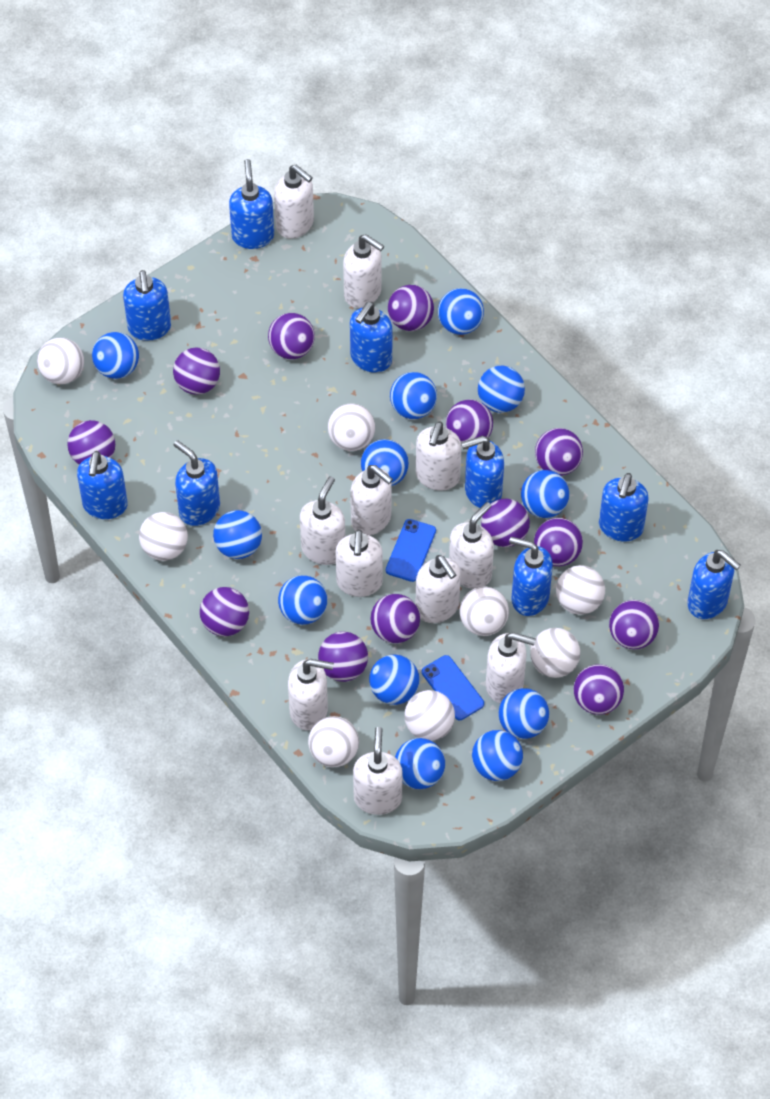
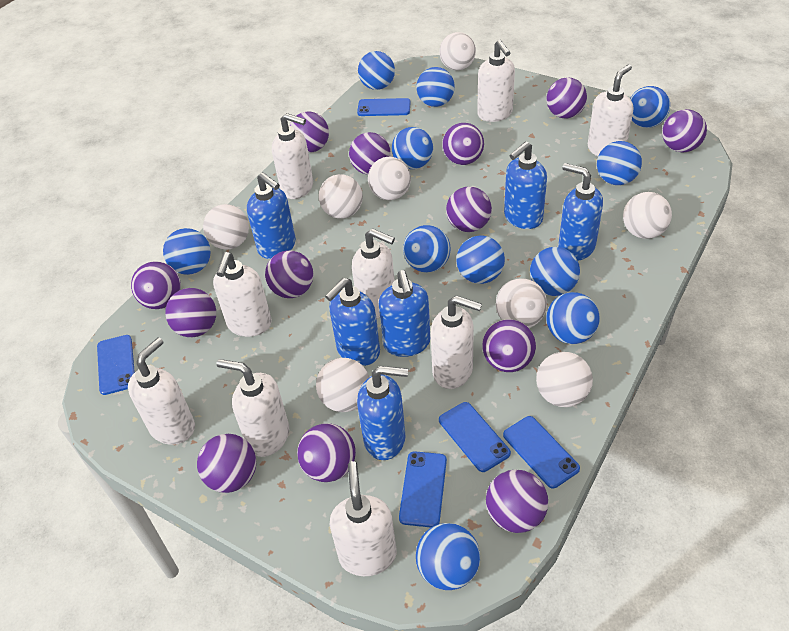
blue ball: 12 -> 11
blue phone: 2 -> 5
blue soap dispenser: 9 -> 6
white soap dispenser: 11 -> 9

